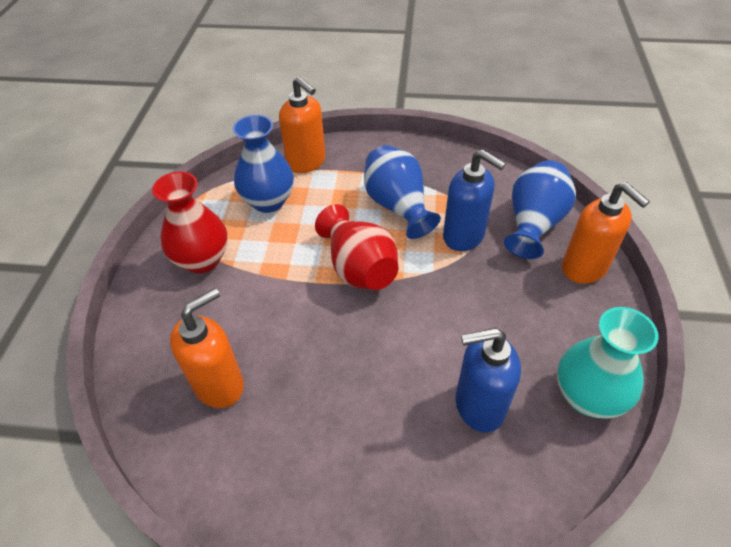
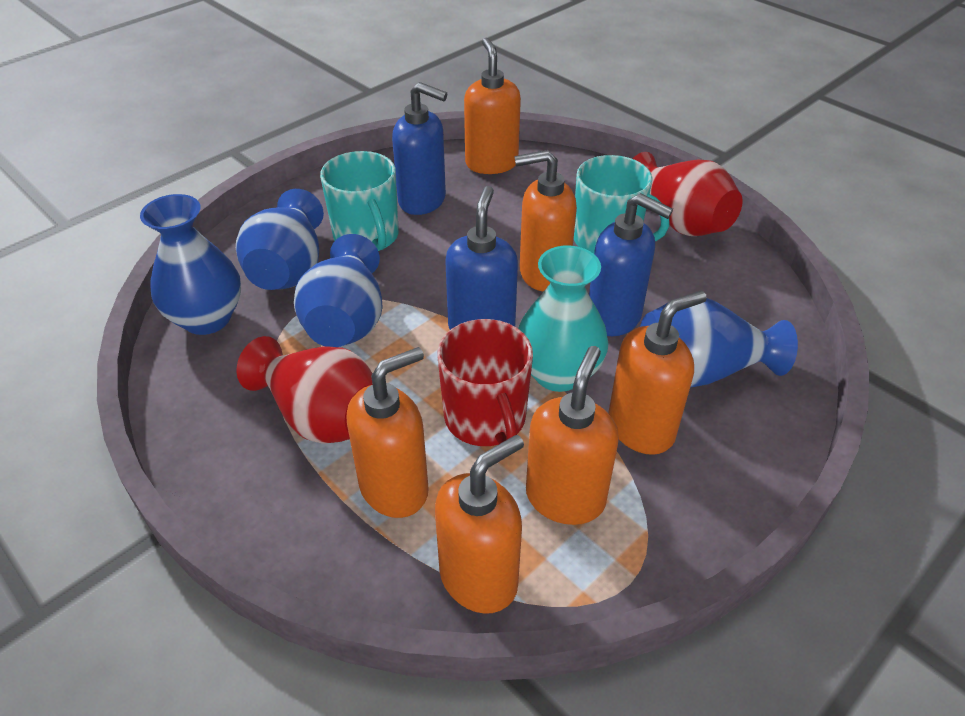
blue soap dispenser: 2 -> 3
blue vase: 3 -> 4
orange soap dispenser: 3 -> 6
red mug: 0 -> 1
turquoise mug: 0 -> 2

